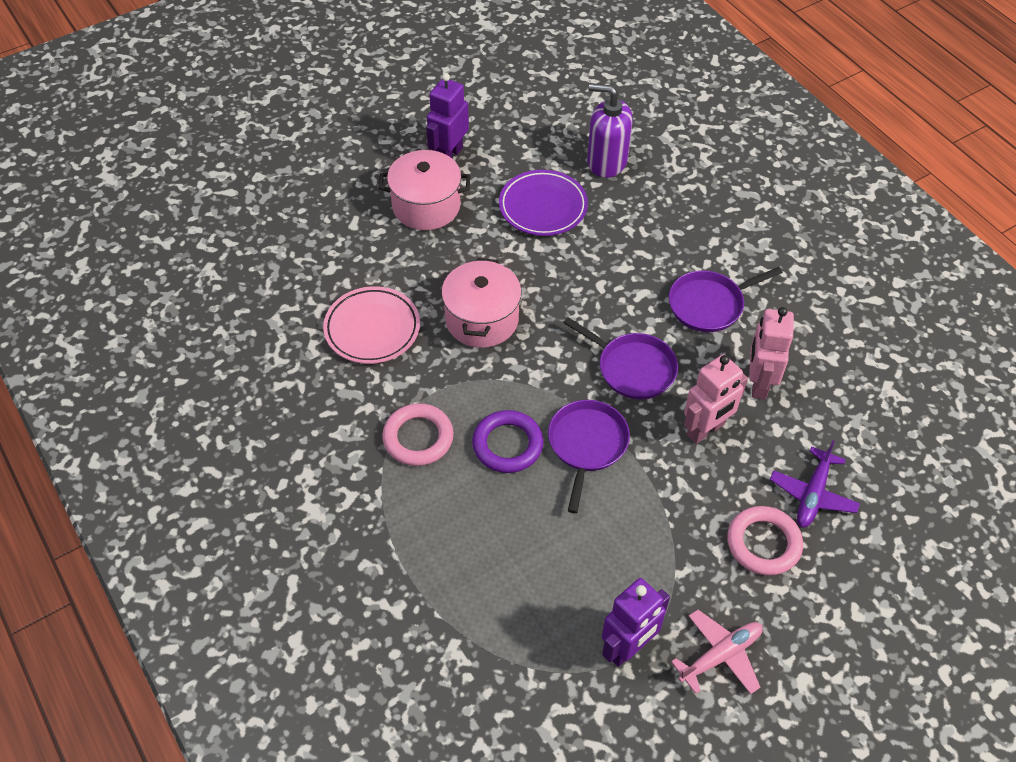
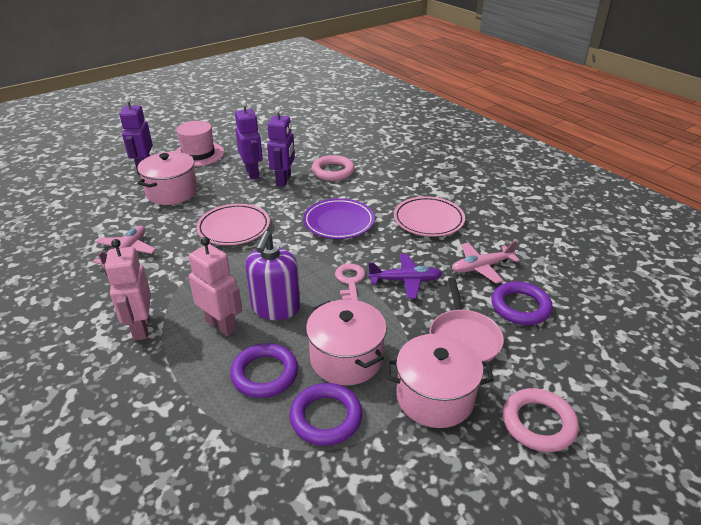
pink hat: 0 -> 1
pink key: 0 -> 1
pink pan: 0 -> 1
pink plane: 1 -> 2
pink plate: 1 -> 2
pink pot: 2 -> 3
purple pan: 3 -> 0
purple ring: 1 -> 3
purple robot: 2 -> 3

